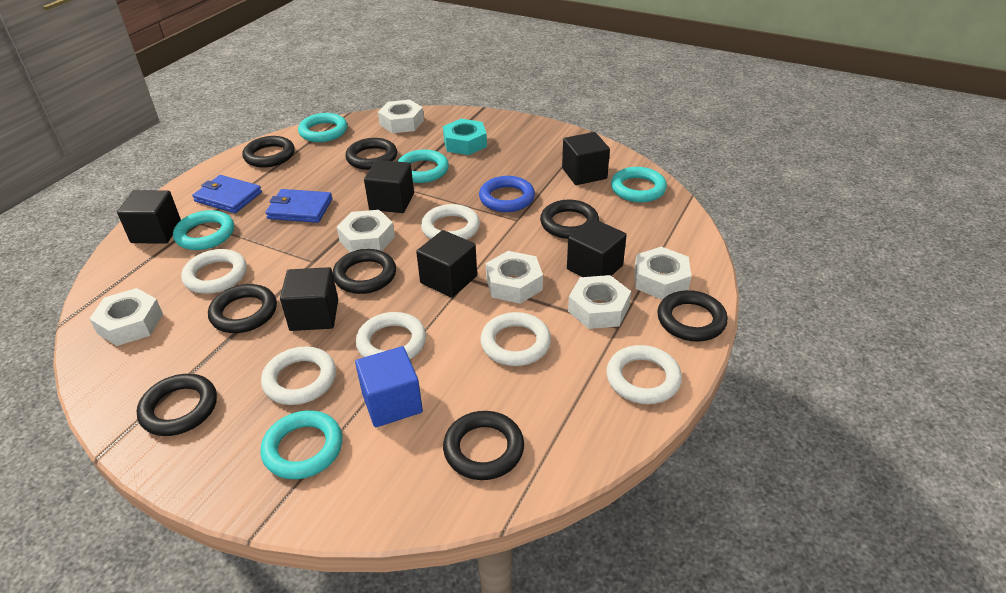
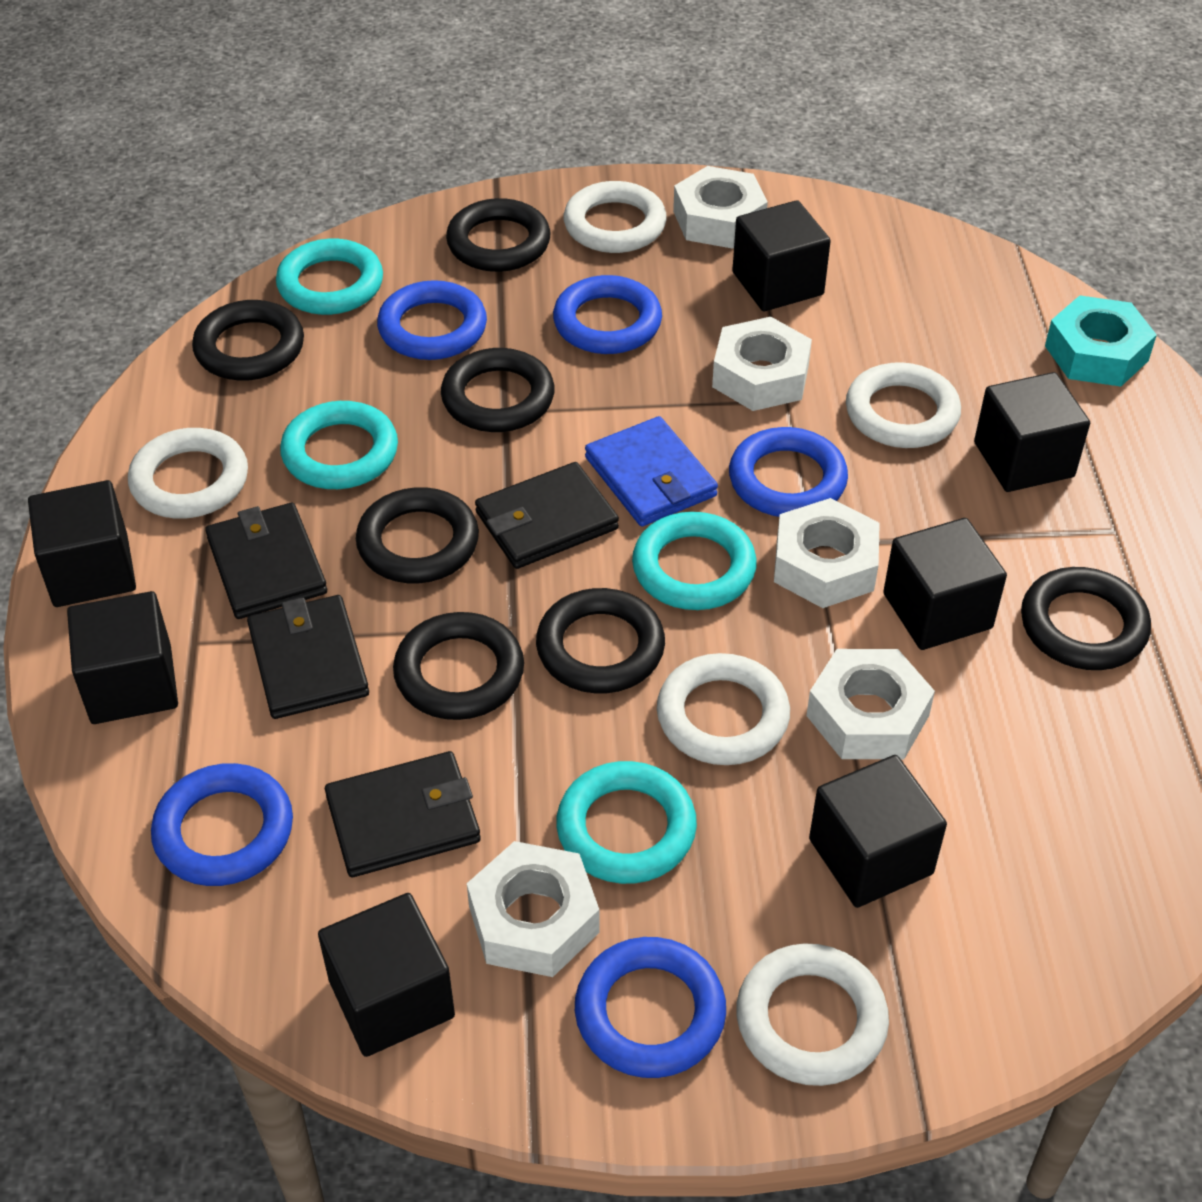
black cube: 6 -> 7
black ring: 8 -> 7
black wallet: 0 -> 4
blue cube: 1 -> 0
blue ring: 1 -> 5
blue wallet: 2 -> 1
turquoise ring: 5 -> 4
white nut: 6 -> 5
white ring: 6 -> 5

